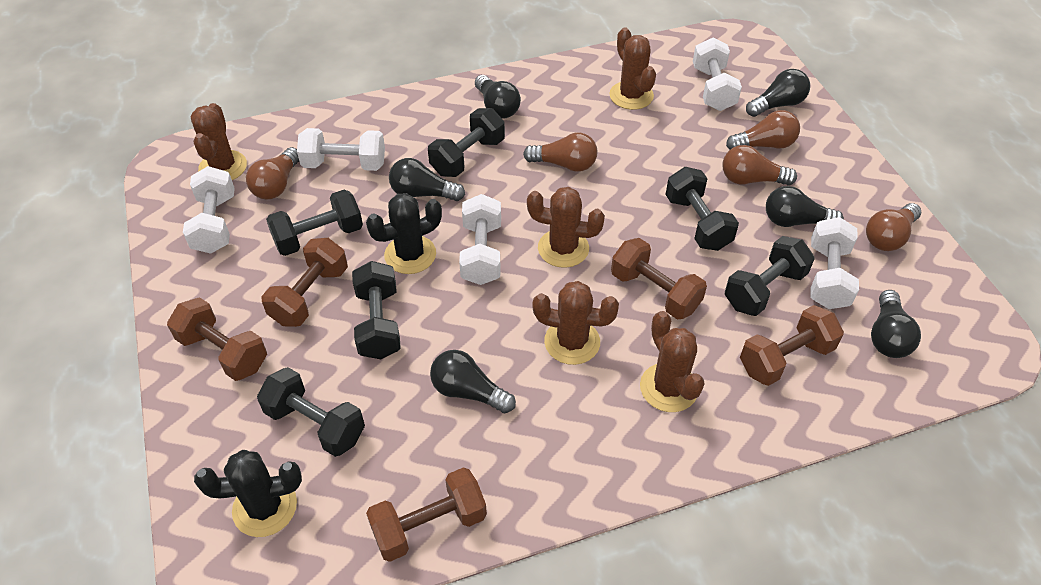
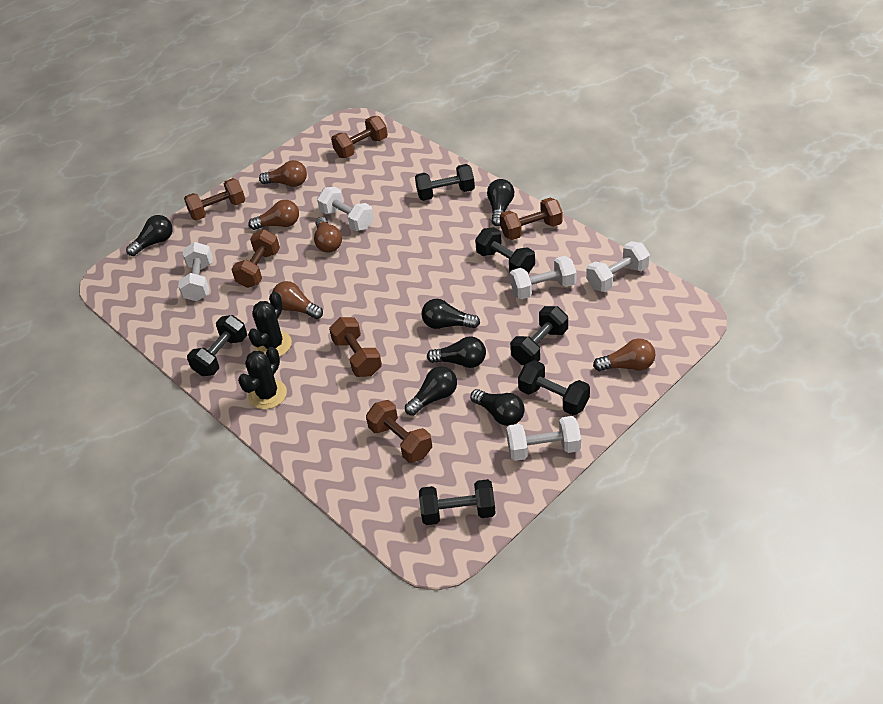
brown cactus: 5 -> 0
brown dumbbell: 5 -> 6

